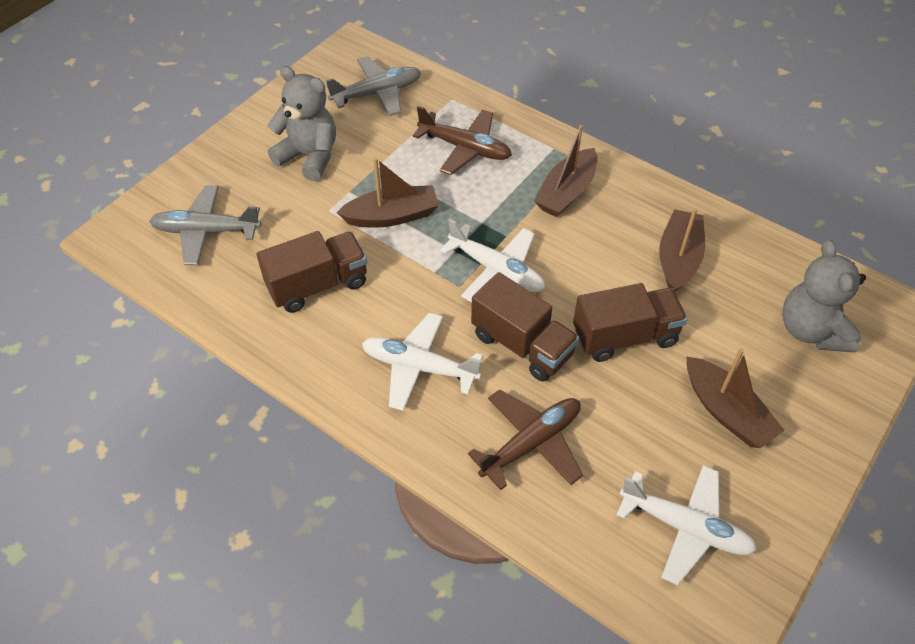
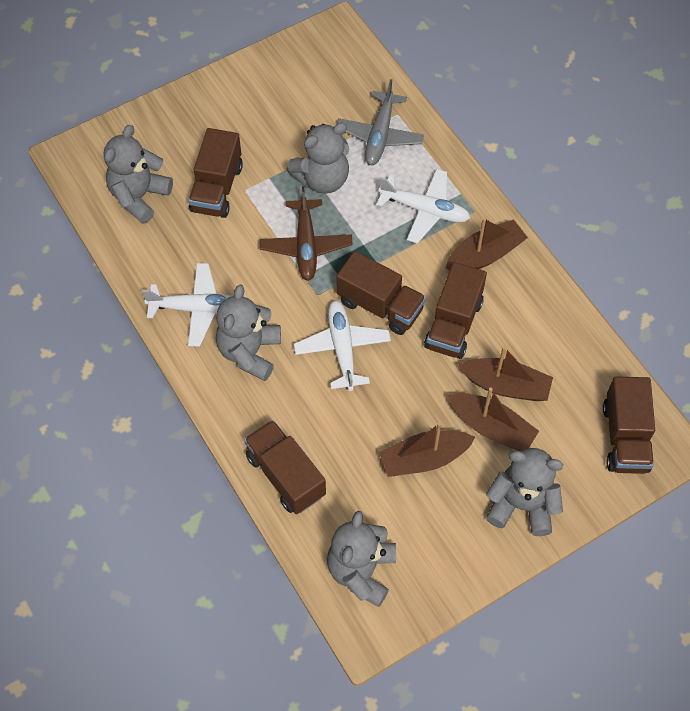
brown plane: 2 -> 1
brown truck: 3 -> 5
grey plane: 2 -> 1
grey teddy bear: 2 -> 5

